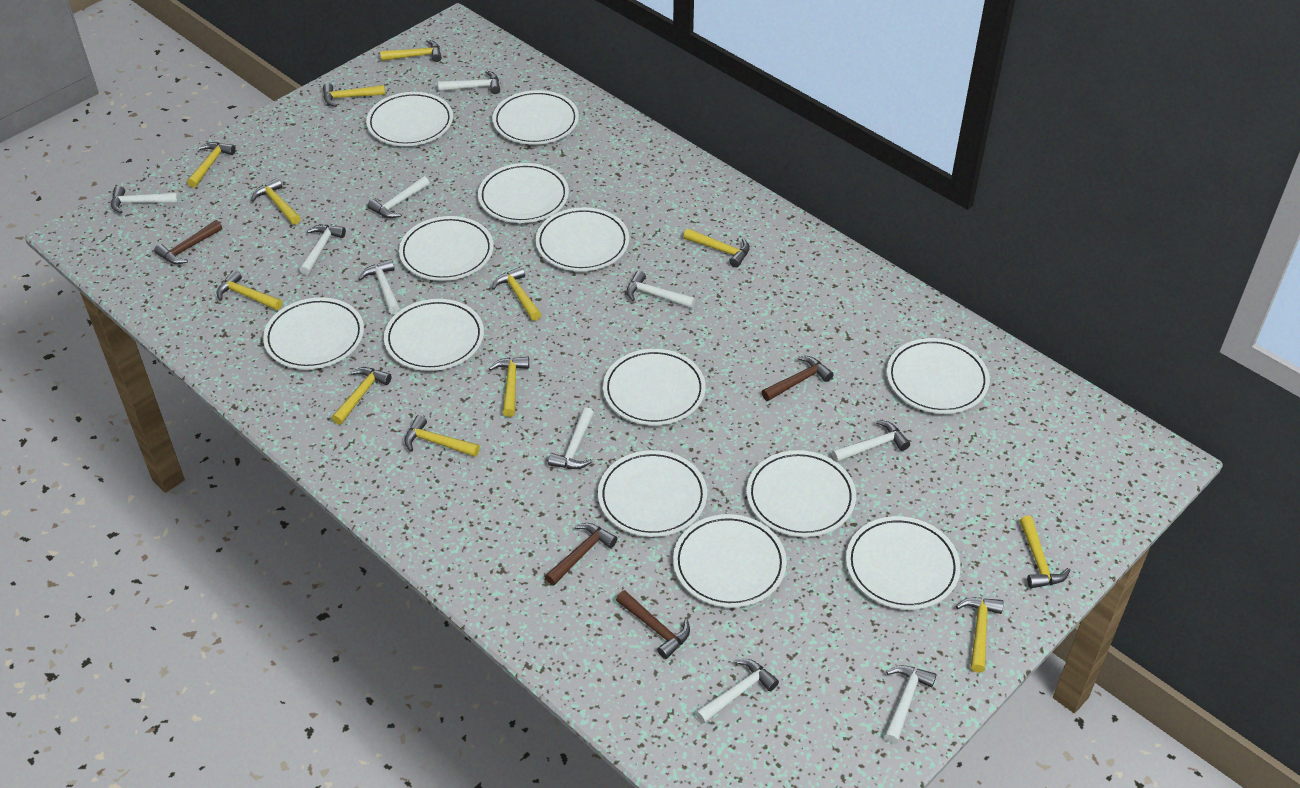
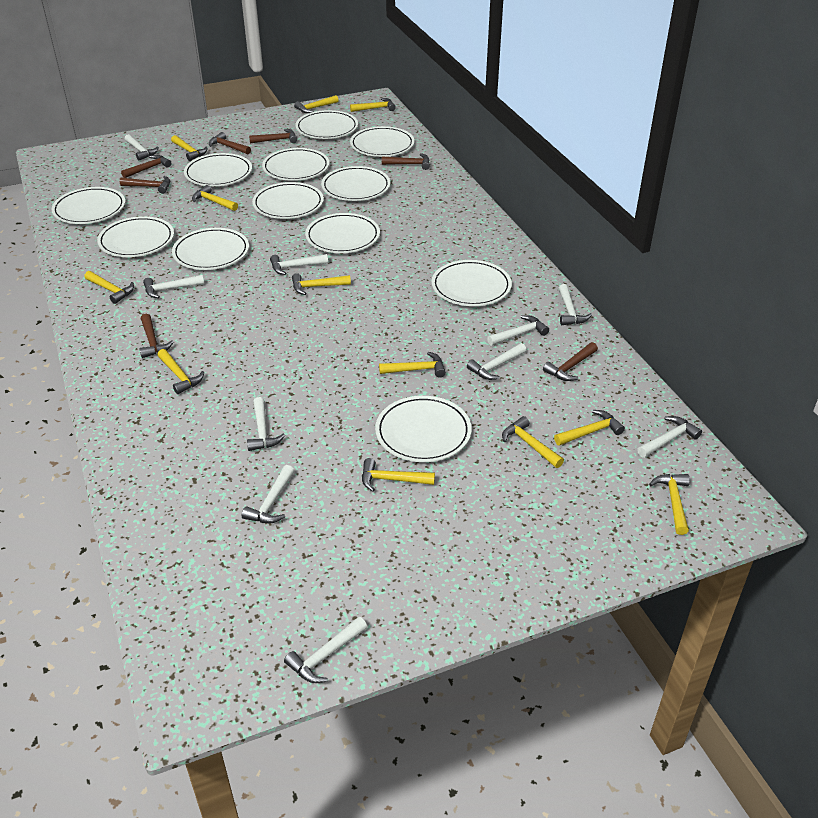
brown hammer: 4 -> 7
white plate: 13 -> 12

